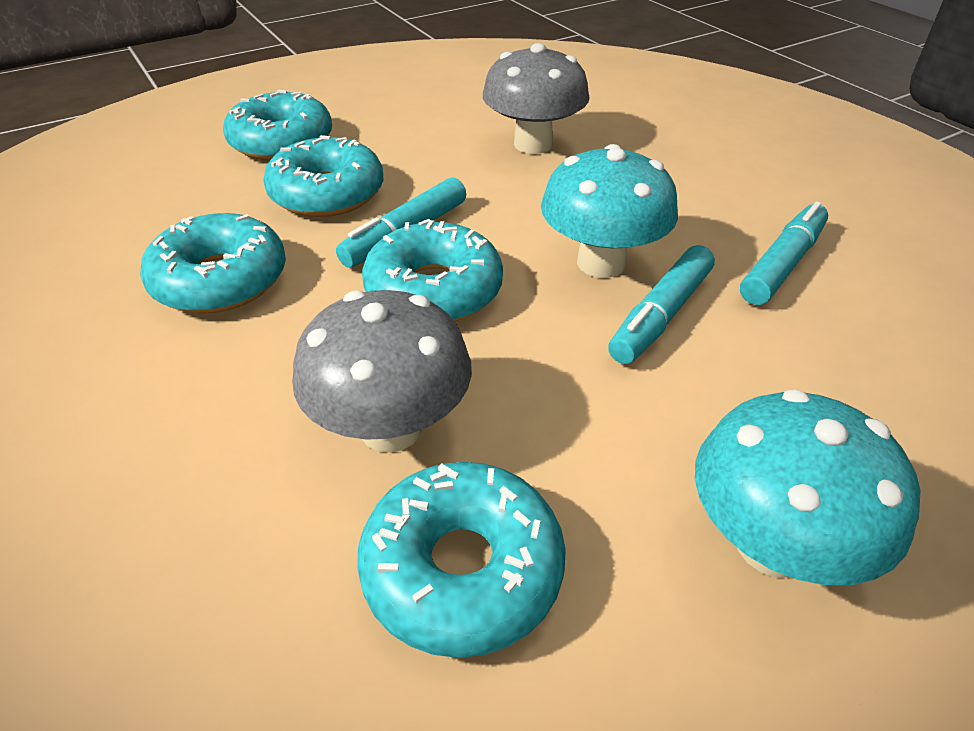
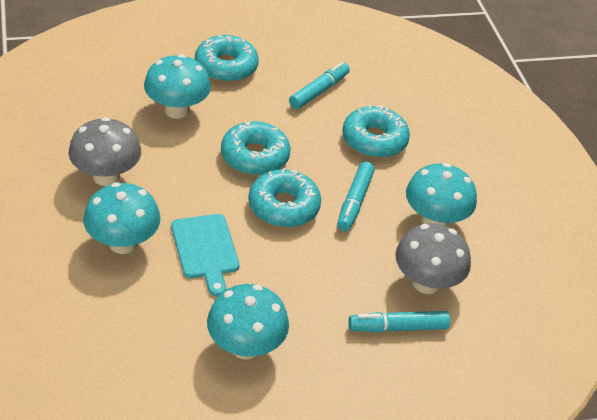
turquoise cutting board: 0 -> 1
turquoise donut: 5 -> 4
turquoise mushroom: 2 -> 4

